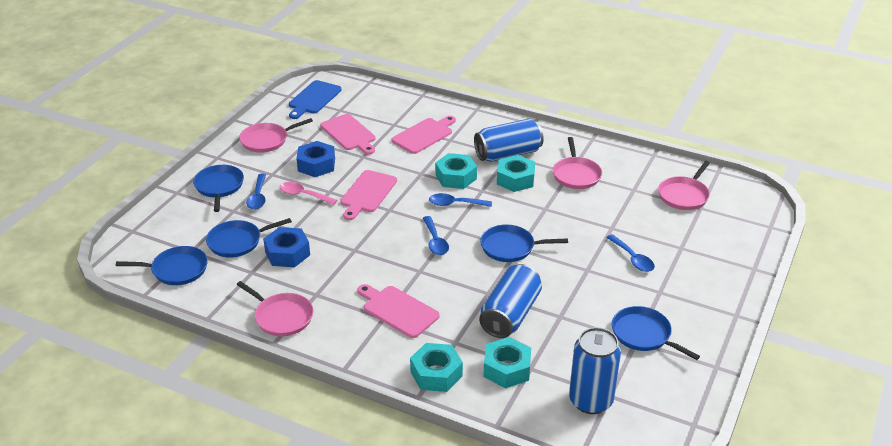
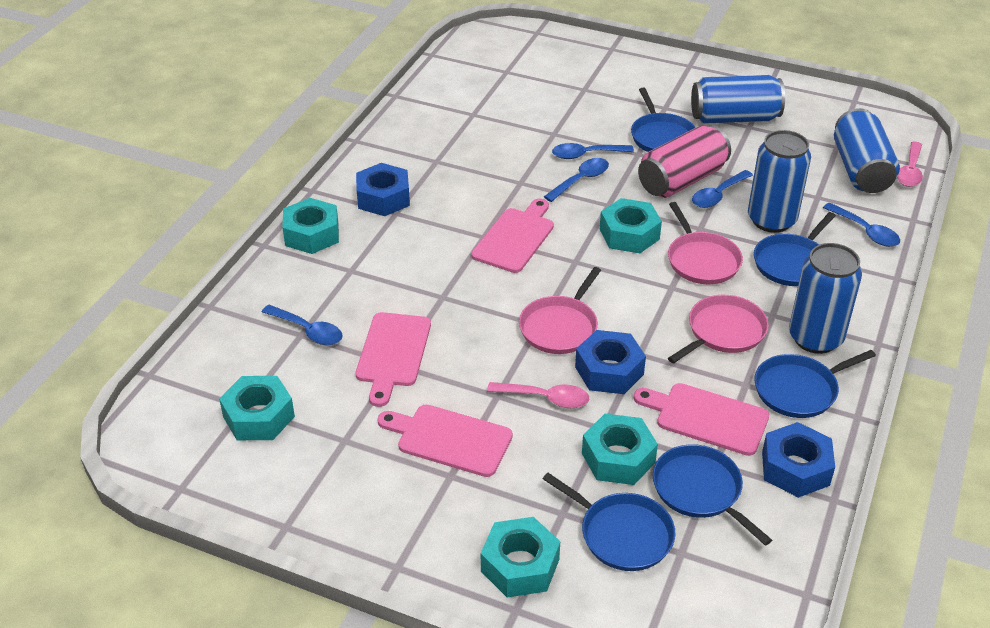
blue can: 3 -> 4
blue cutting board: 1 -> 0
blue nut: 2 -> 3
blue spoon: 4 -> 5
pink can: 0 -> 1
pink pan: 4 -> 3
pink spoon: 1 -> 2
turquoise nut: 4 -> 5

